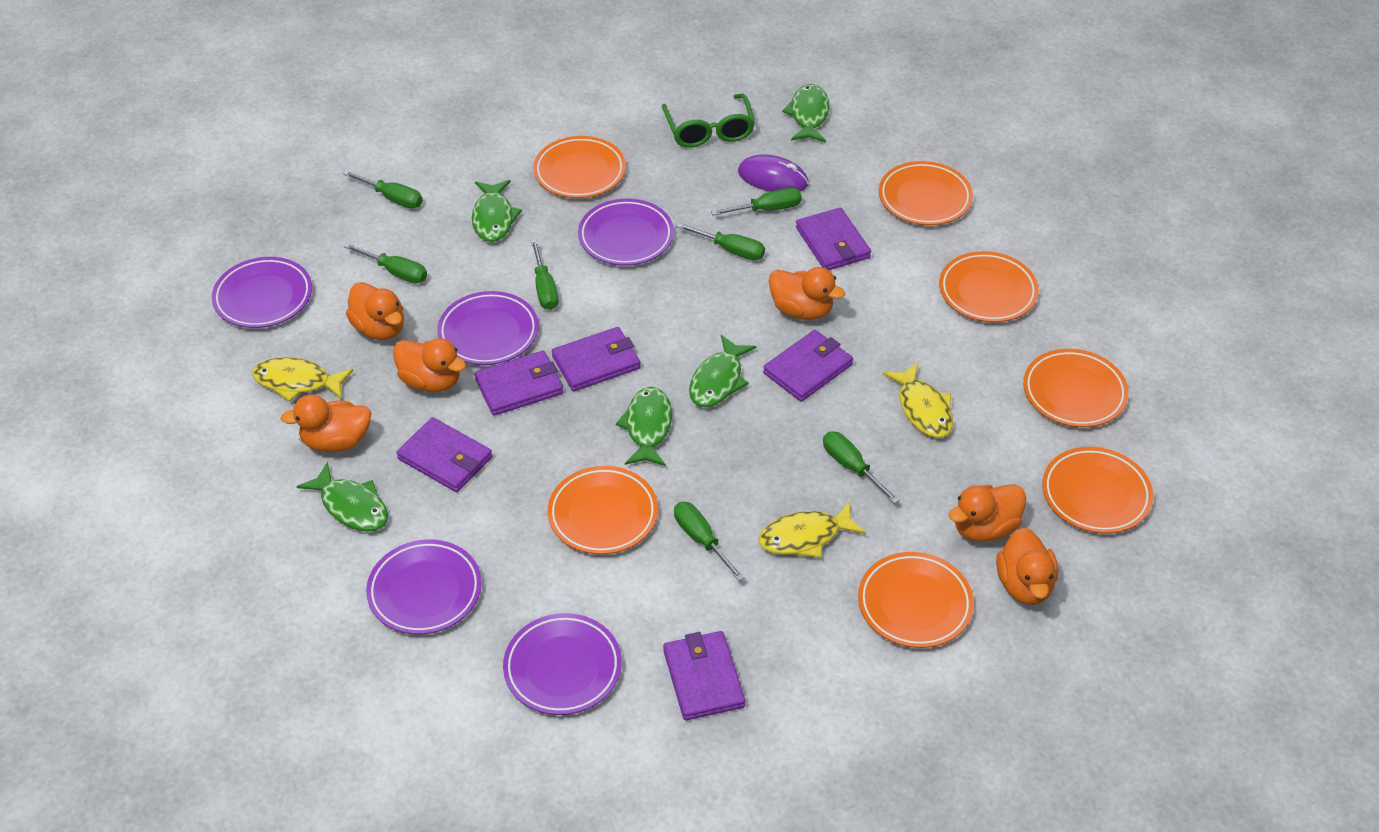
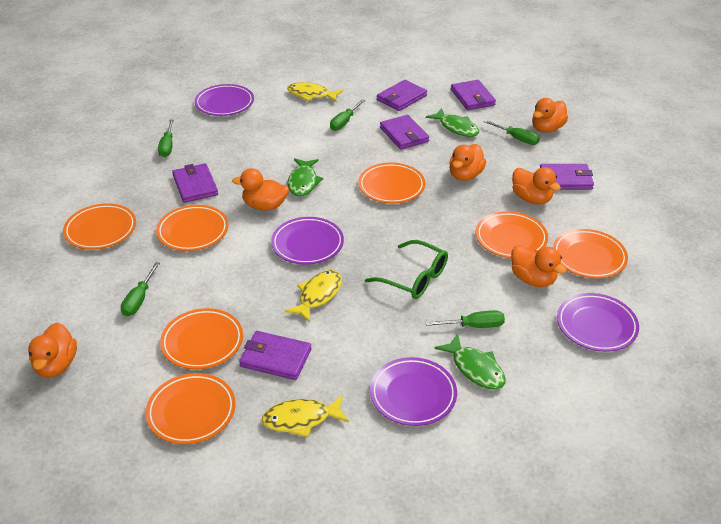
green fish: 5 -> 3
green screwdriver: 7 -> 5
purple mouse: 1 -> 0
purple plate: 5 -> 4

